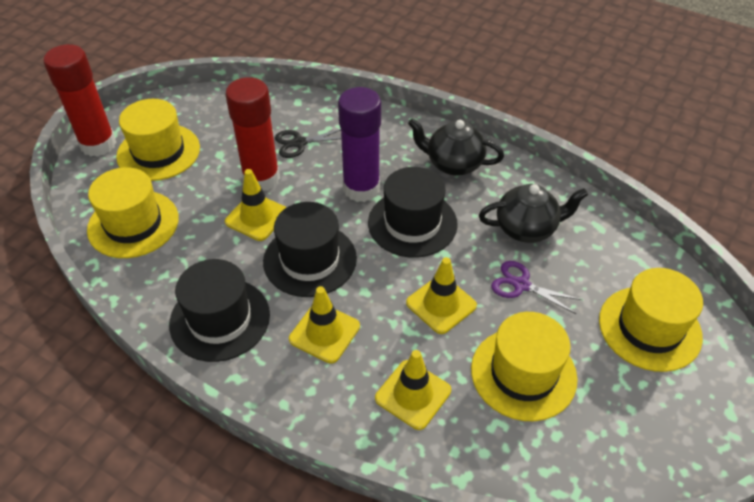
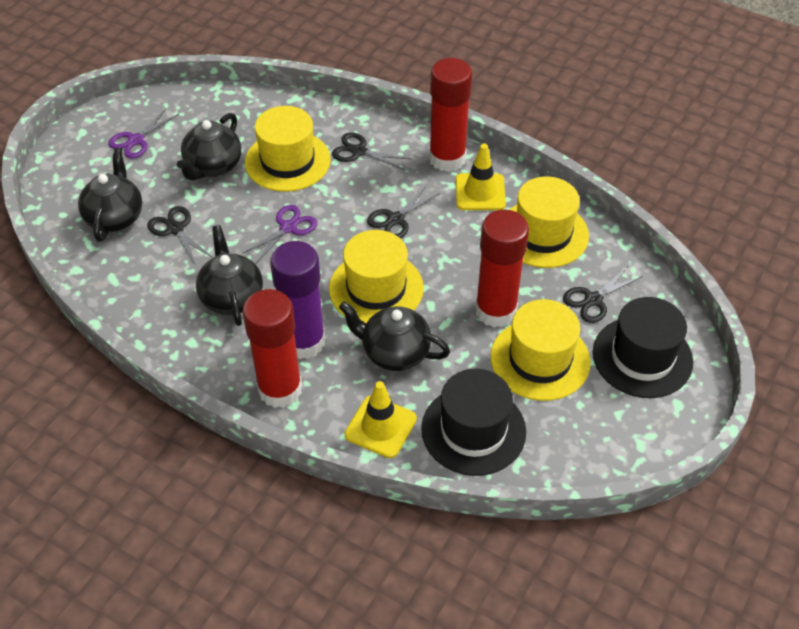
black hat: 3 -> 2
black scissors: 1 -> 4
black teapot: 2 -> 4
purple scissors: 1 -> 2
red glue stick: 2 -> 3
yellow traffic cone: 4 -> 2

